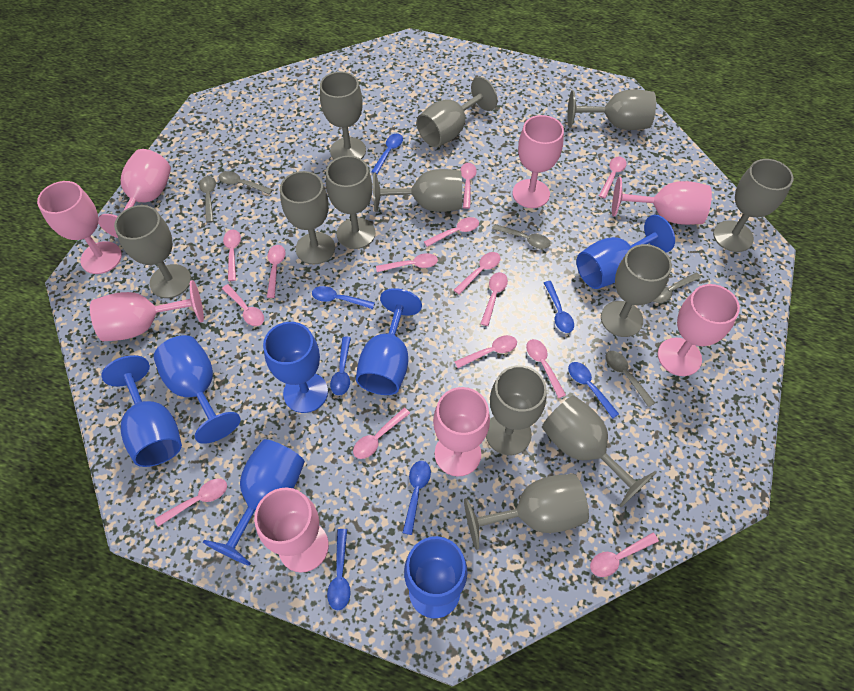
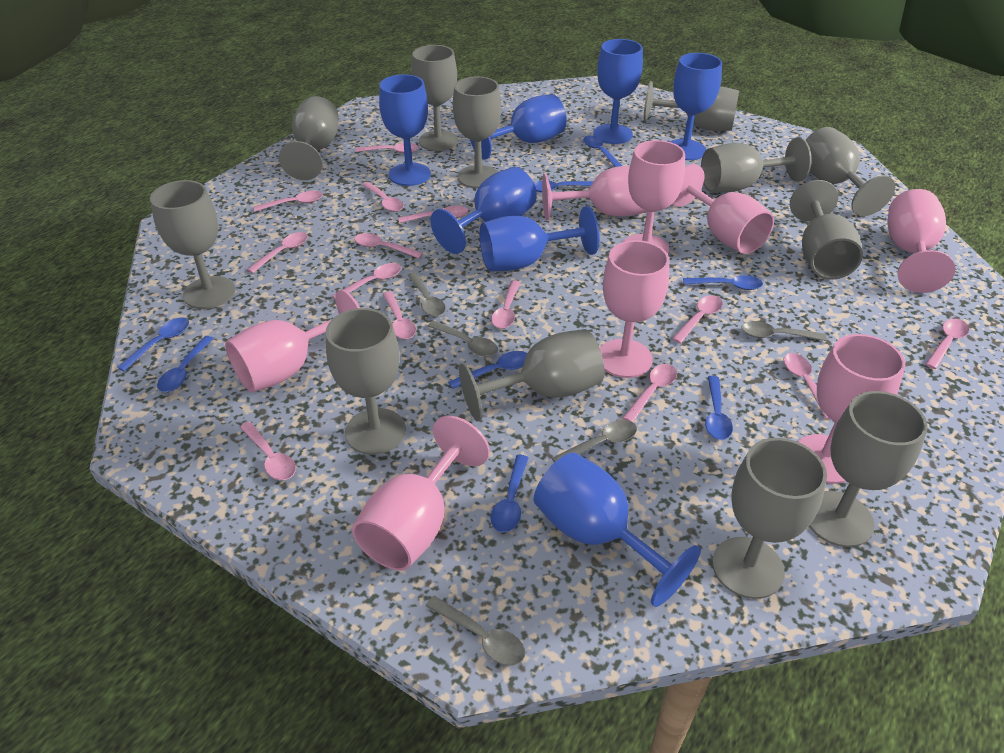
blue spoon: 7 -> 8

